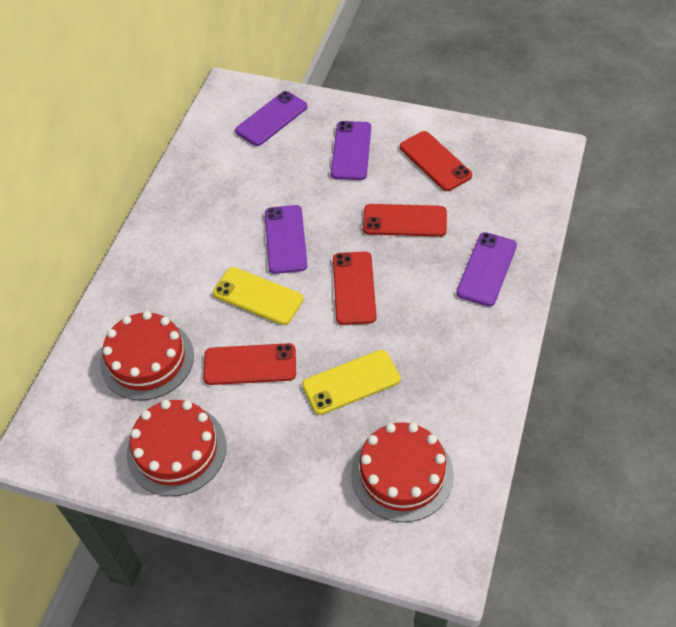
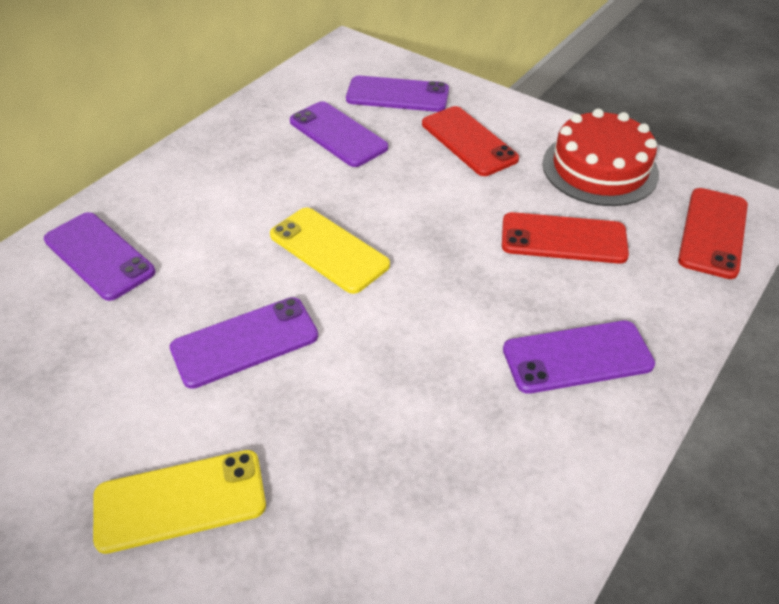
purple phone: 4 -> 5
red cake: 3 -> 1
red phone: 4 -> 3

